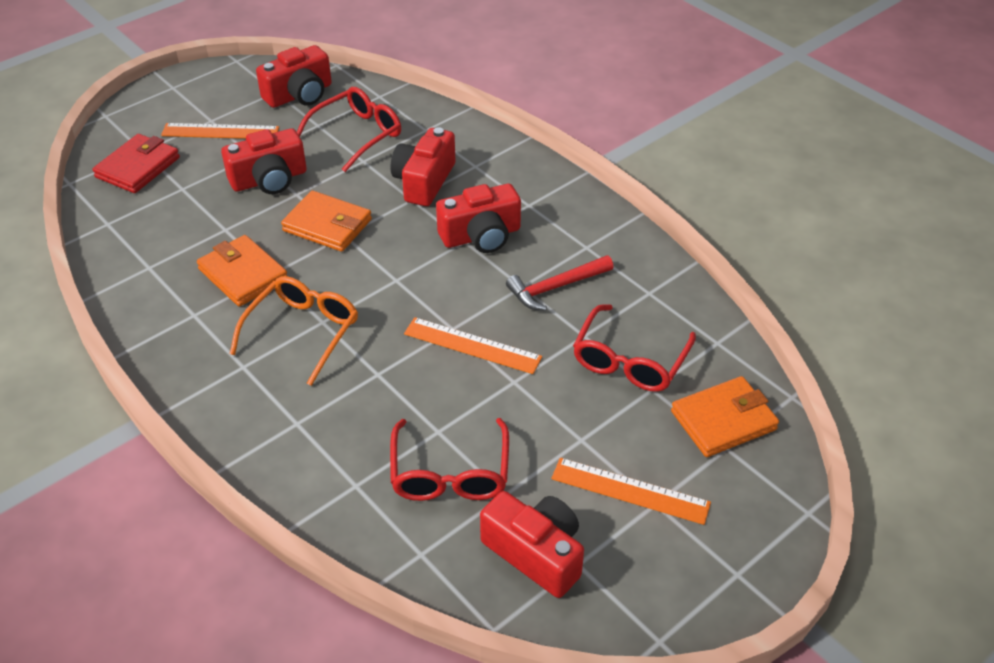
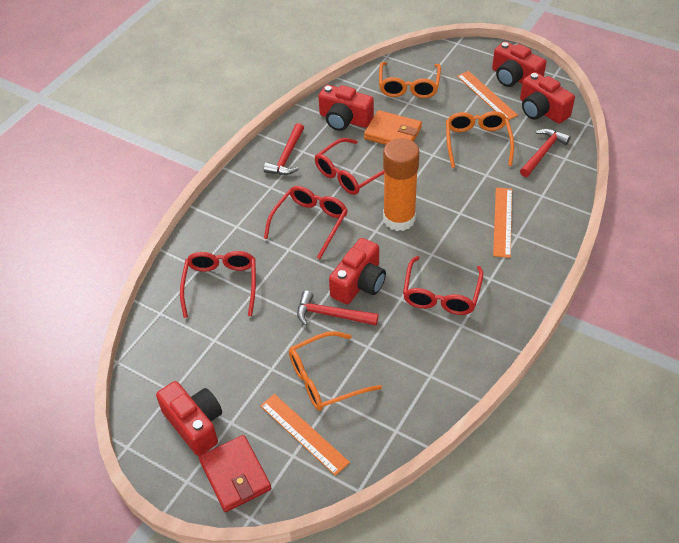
orange glasses: 1 -> 3
orange glue stick: 0 -> 1
orange wallet: 3 -> 1
red glasses: 3 -> 4
red hammer: 1 -> 3

